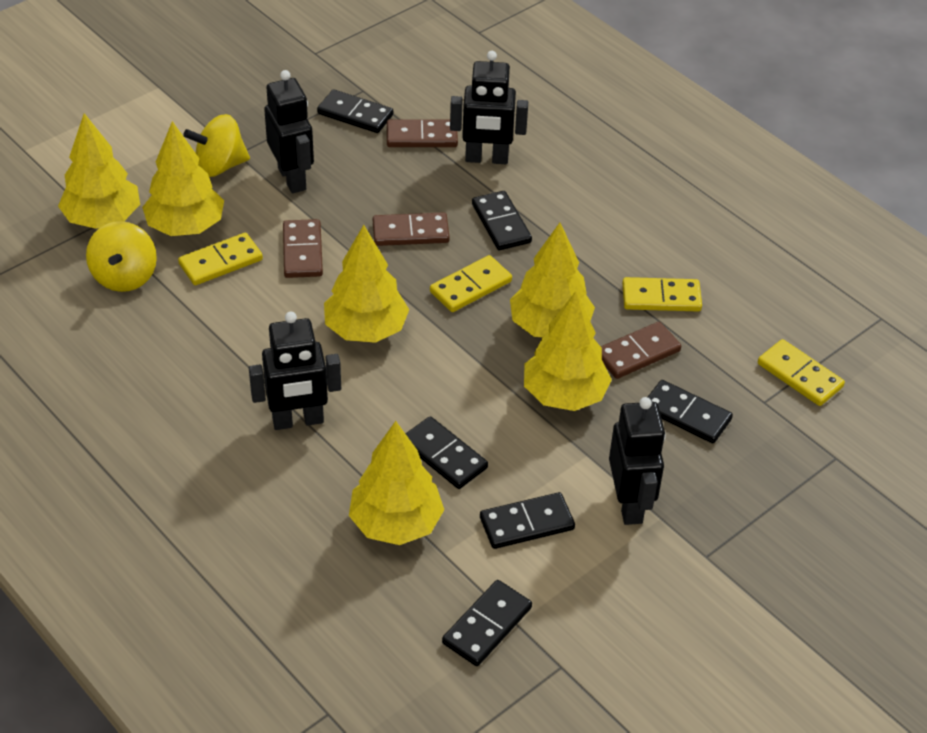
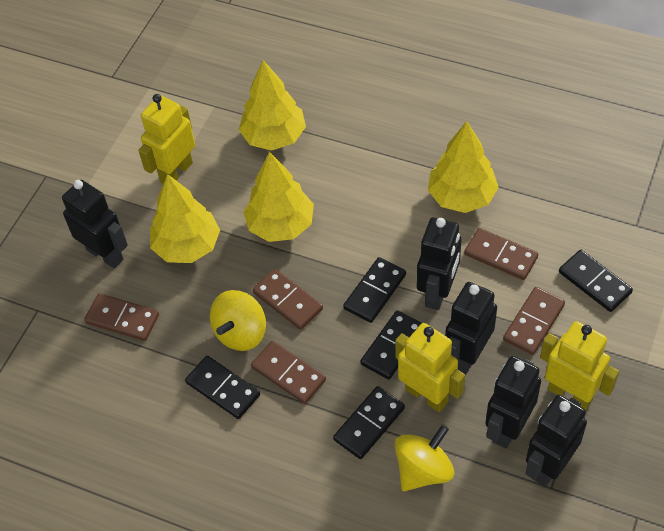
black domino: 6 -> 5
black robot: 4 -> 5
brown domino: 4 -> 5
yellow domino: 4 -> 0
yellow robot: 0 -> 3
yellow tree: 6 -> 4

